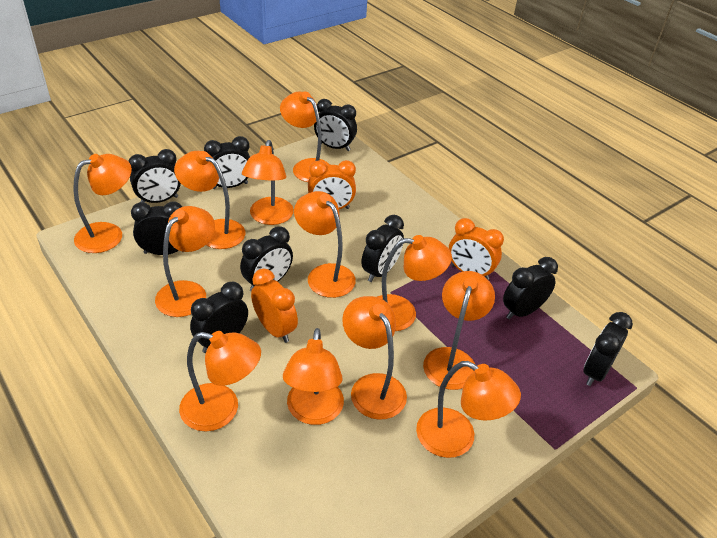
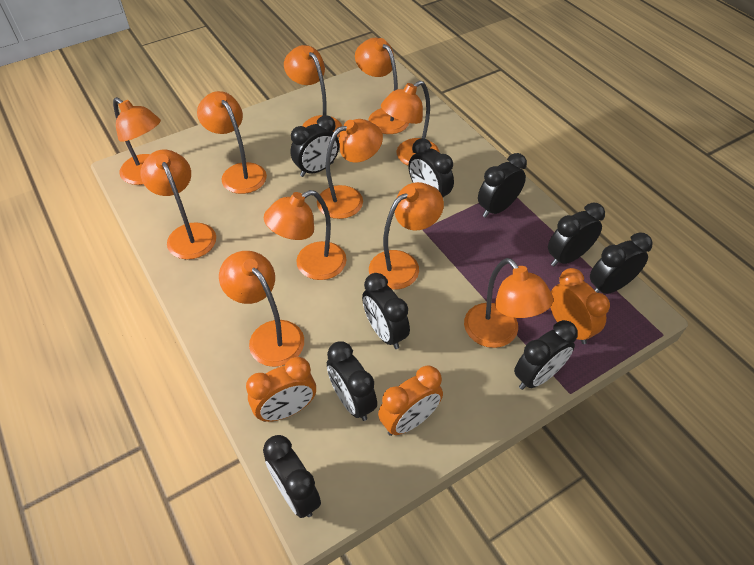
orange lamp: 12 -> 11

